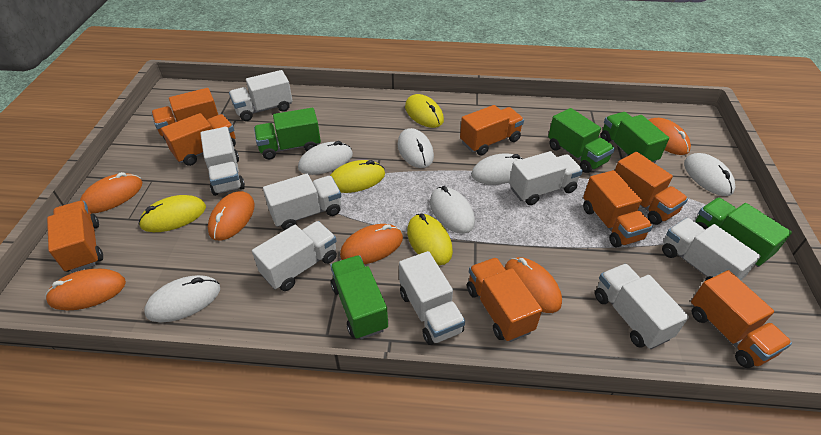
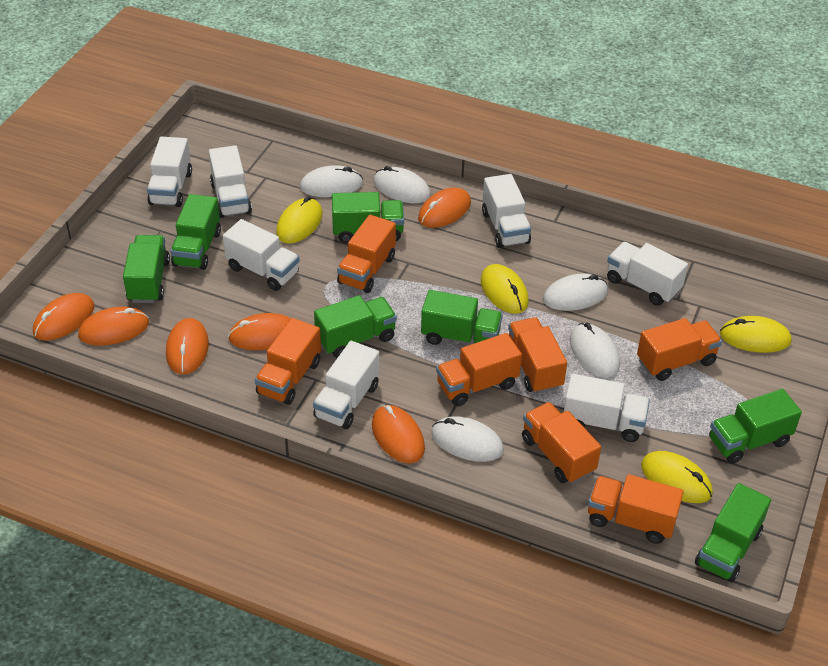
green truck: 5 -> 7
orange truck: 8 -> 7
white mouse: 6 -> 5
white truck: 8 -> 7

